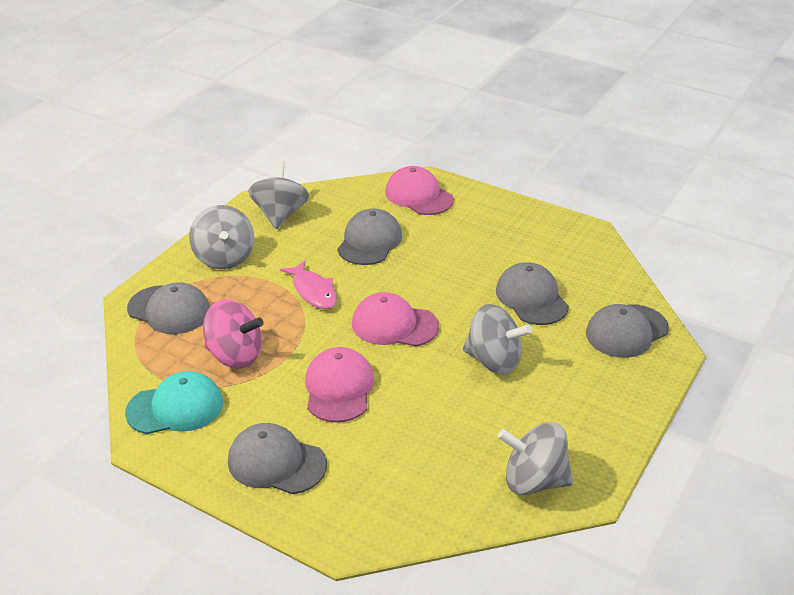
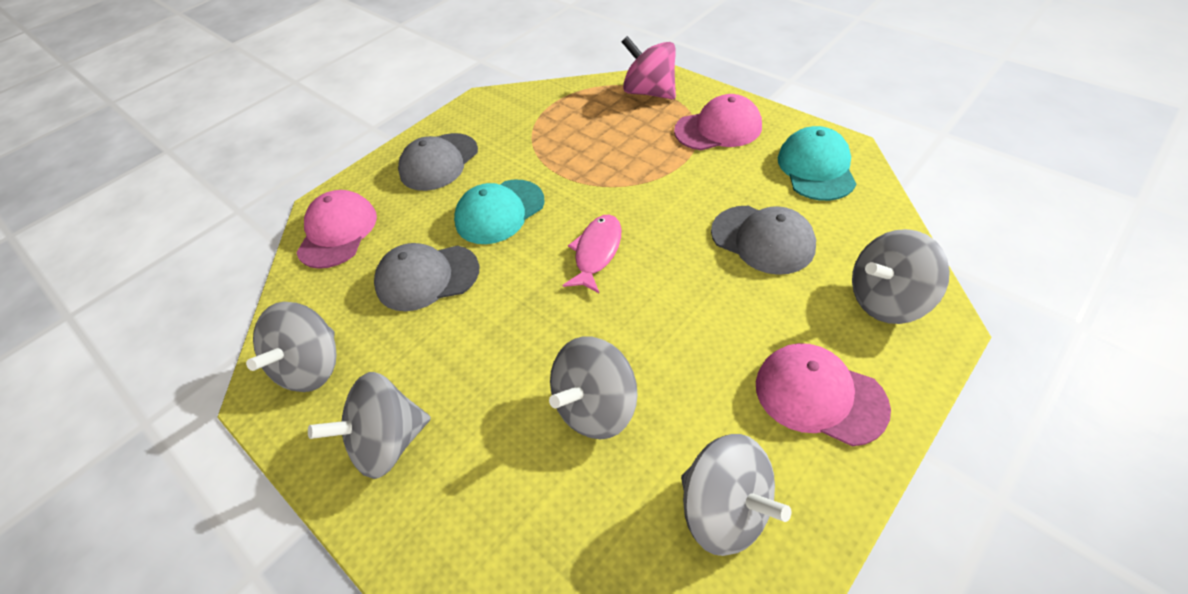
grey cap: 5 -> 3
grey spinning top: 4 -> 5
turquoise cap: 1 -> 2

